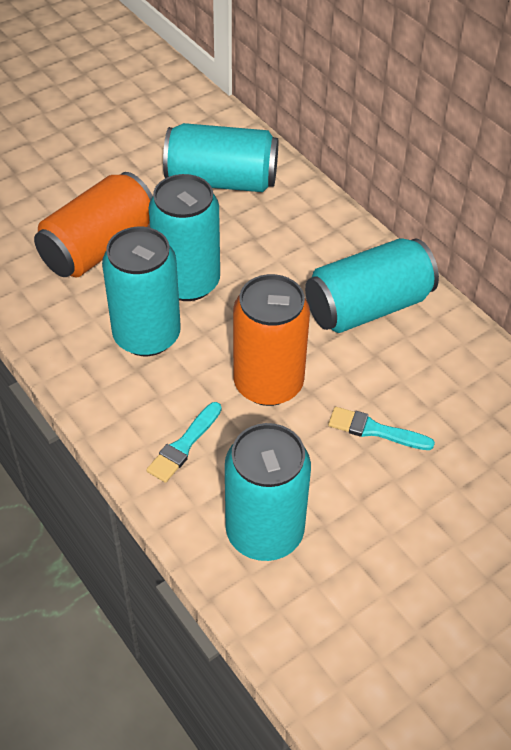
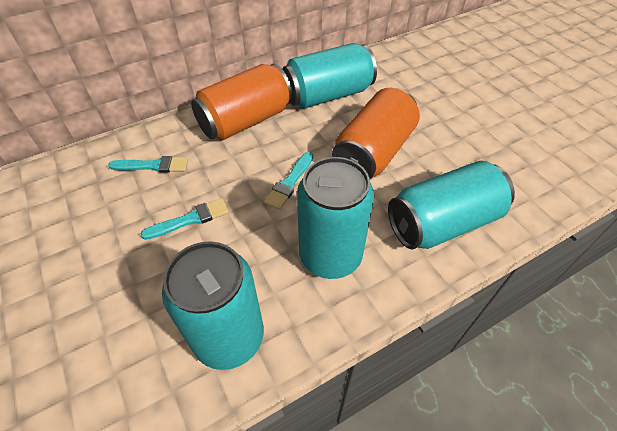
turquoise brush: 2 -> 3
turquoise can: 5 -> 4

